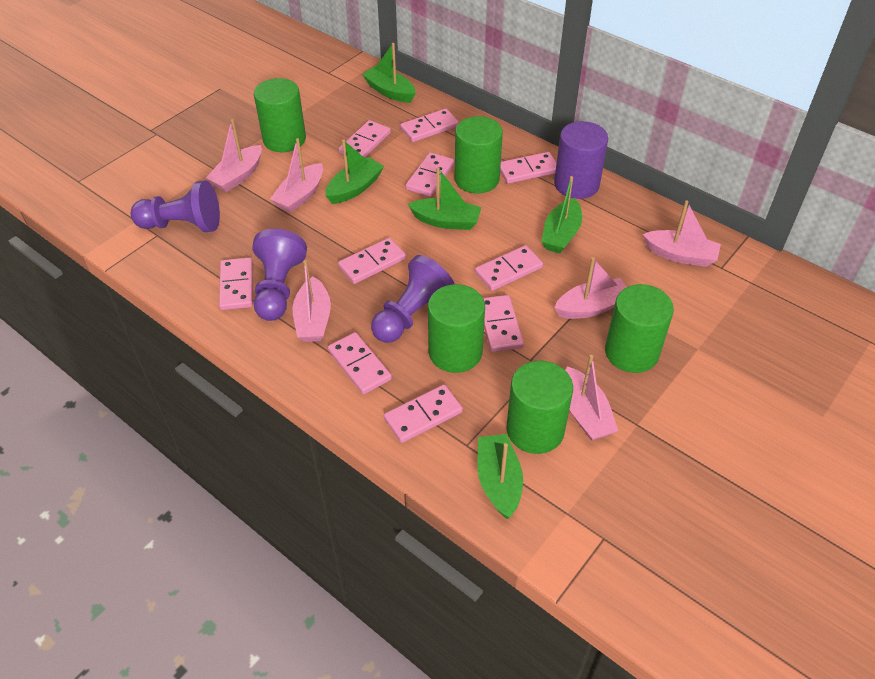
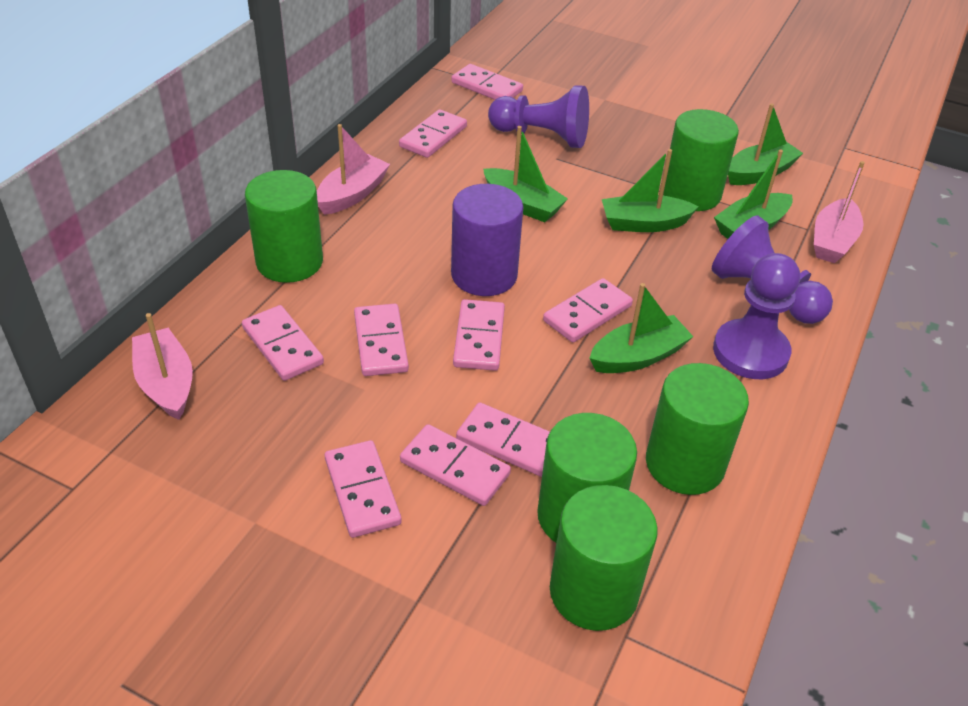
pink boat: 6 -> 3
pink domino: 10 -> 9

